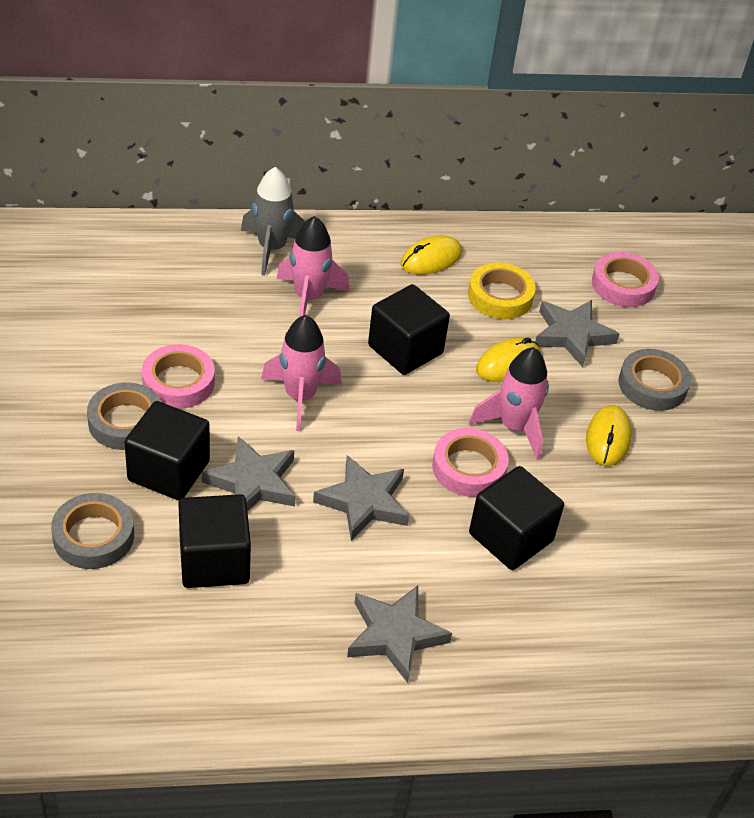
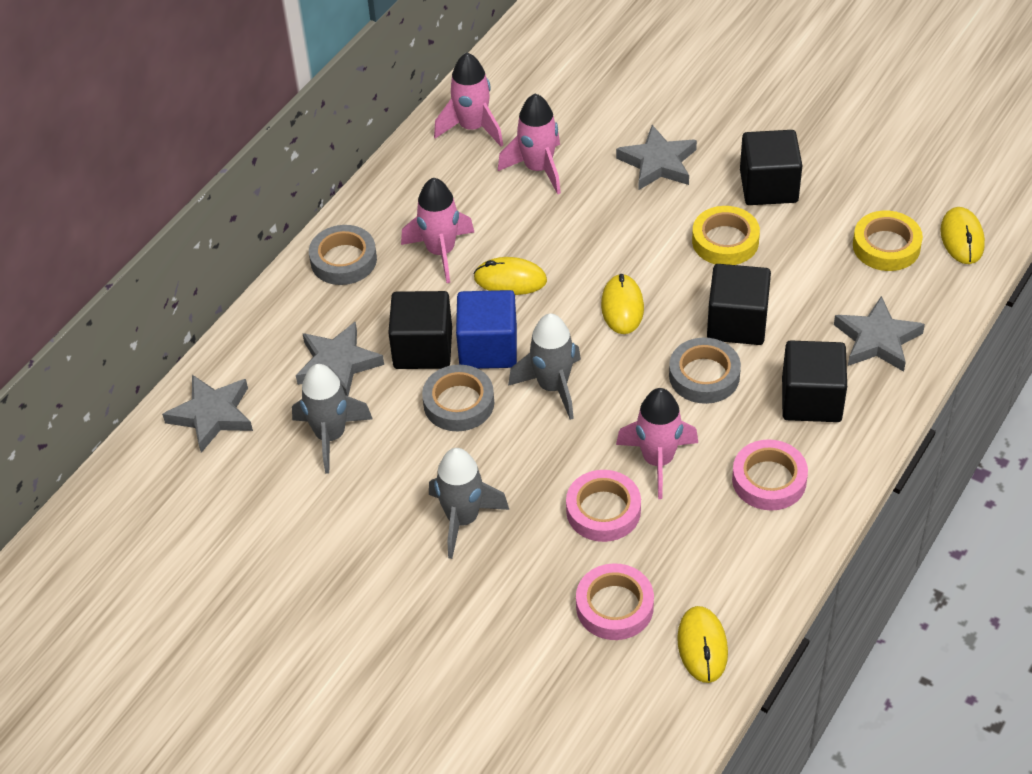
blue cube: 0 -> 1
grey rocket: 1 -> 3
pink rocket: 3 -> 4
yellow mouse: 3 -> 4
yellow tape: 1 -> 2

